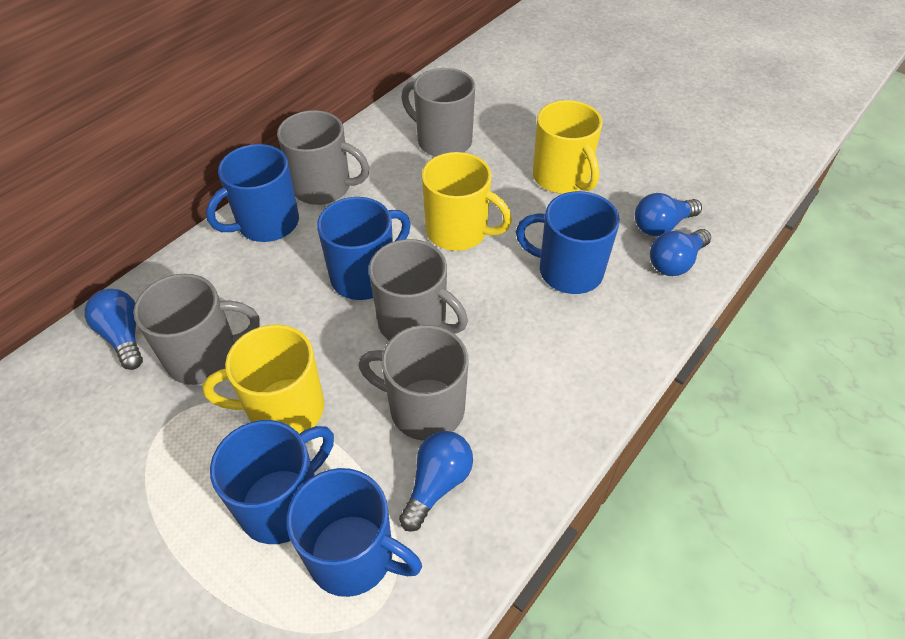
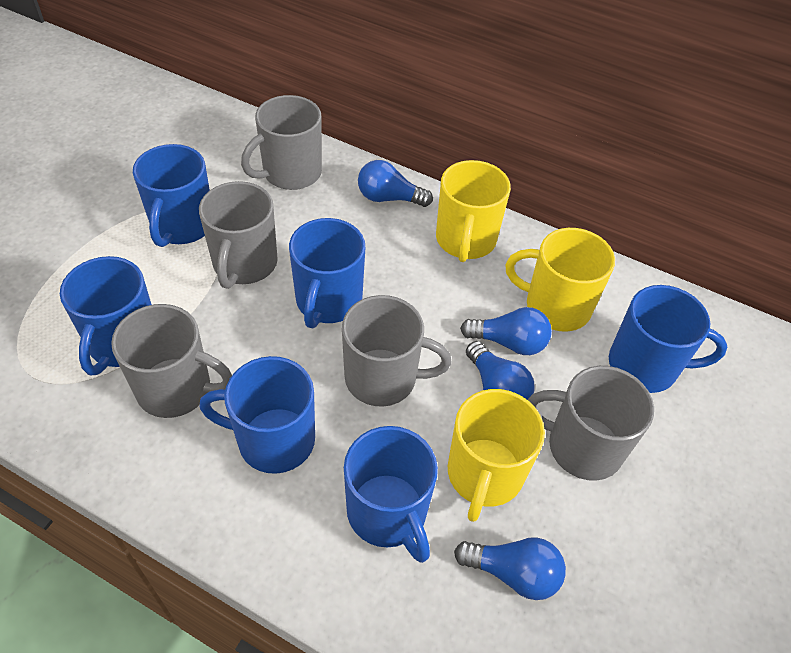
blue mug: 5 -> 6

